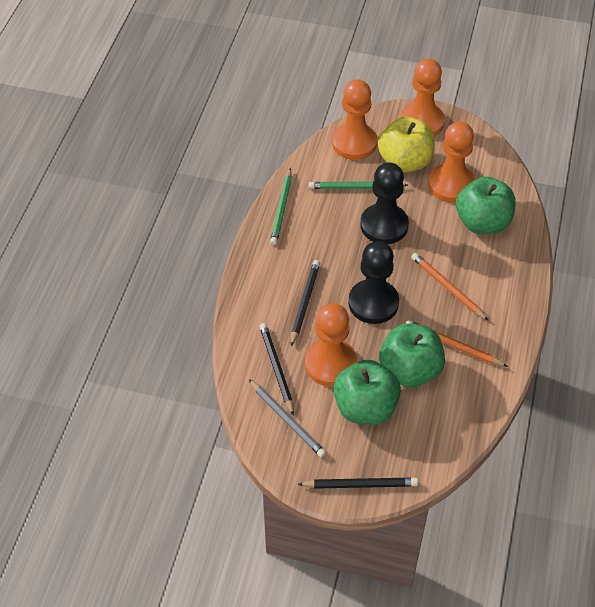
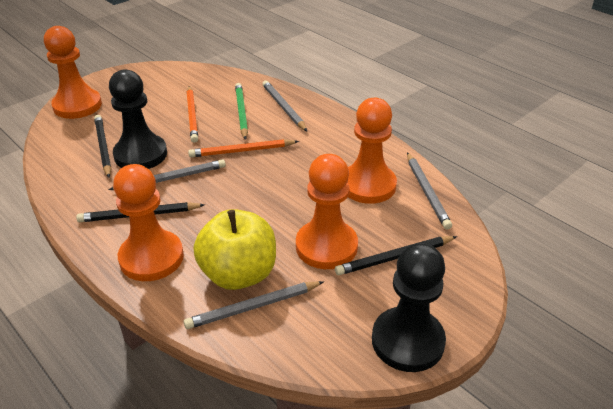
green apple: 3 -> 0
green pencil: 2 -> 1
grey pencil: 1 -> 4

